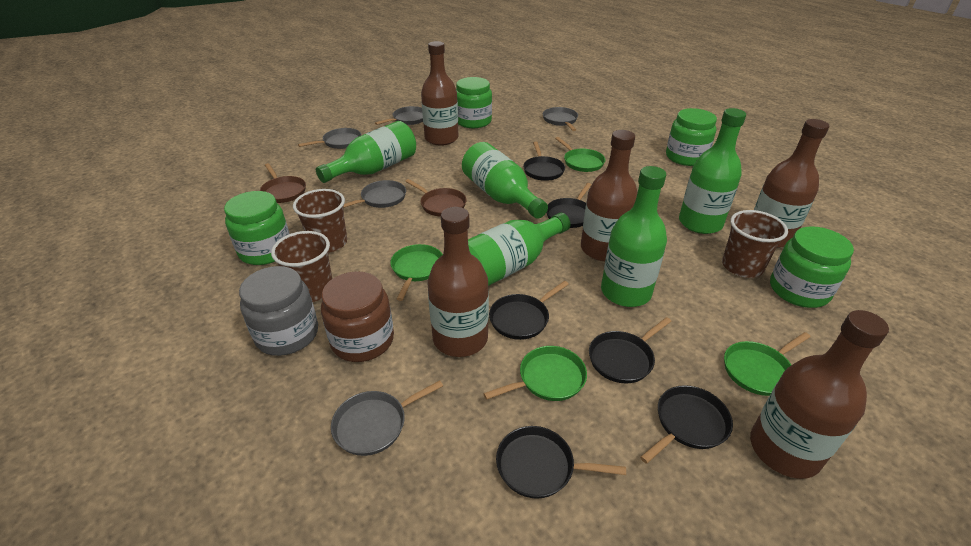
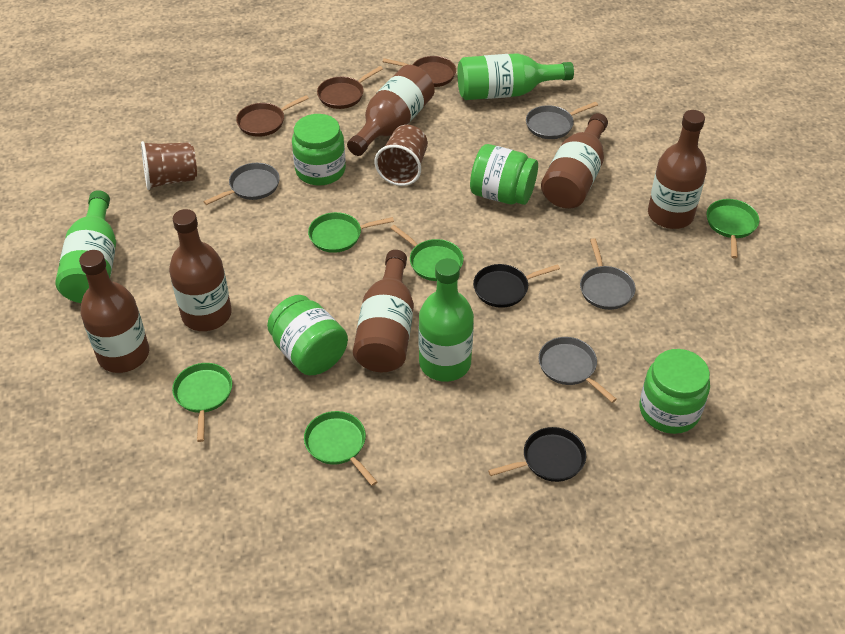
black pan: 6 -> 2
brown bottle: 5 -> 6
brown cup: 3 -> 2
brown jar: 1 -> 0
brown pan: 2 -> 3
green bottle: 5 -> 3
green pan: 4 -> 5
grey jar: 1 -> 0
grey pan: 5 -> 4

